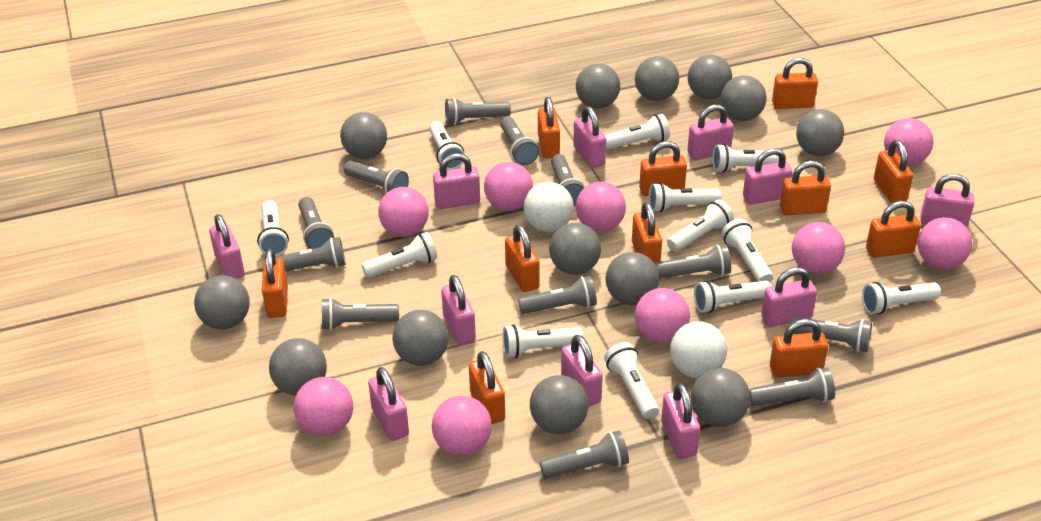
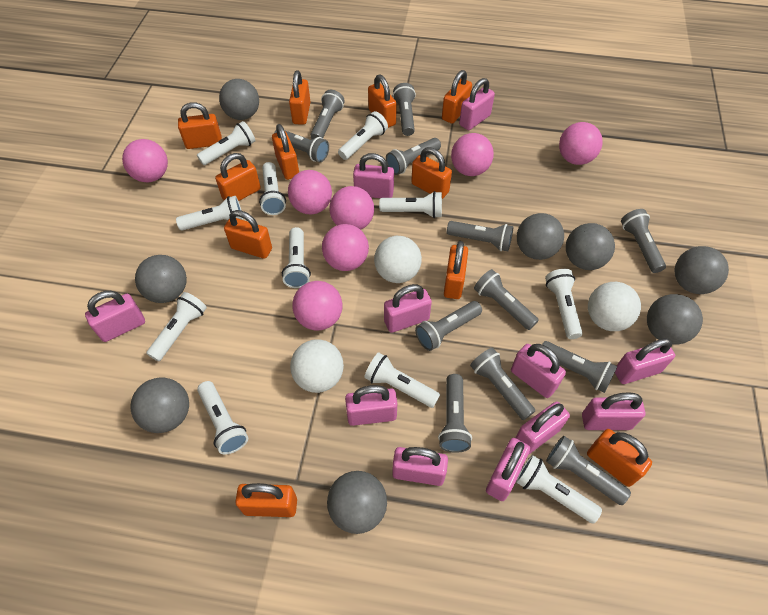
grey ball: 13 -> 8
pink ball: 9 -> 7
white ball: 2 -> 3
white flashlight: 12 -> 11

